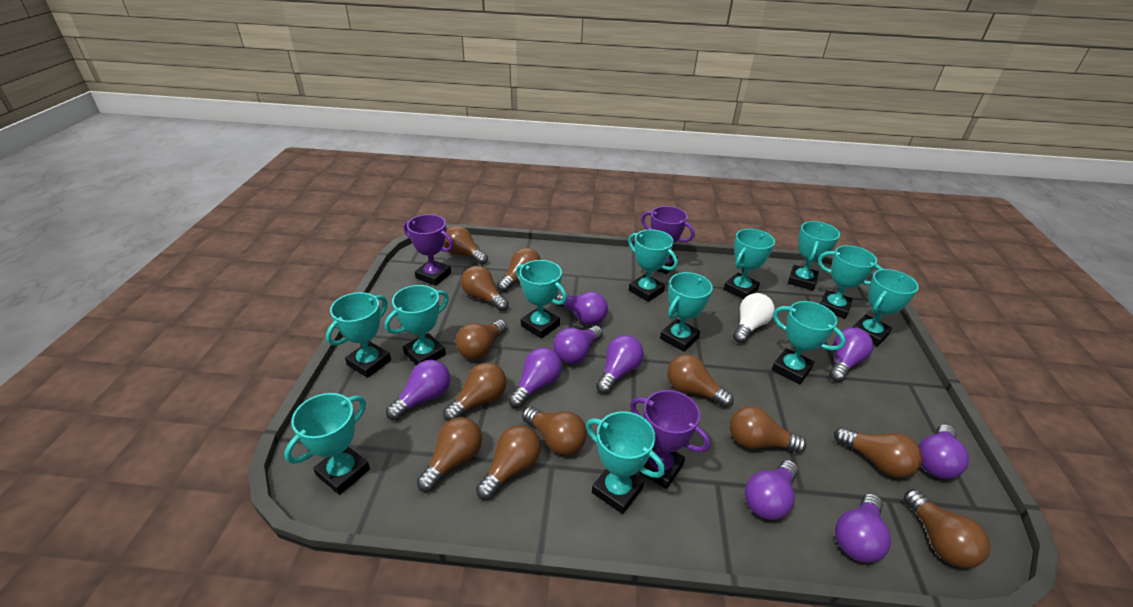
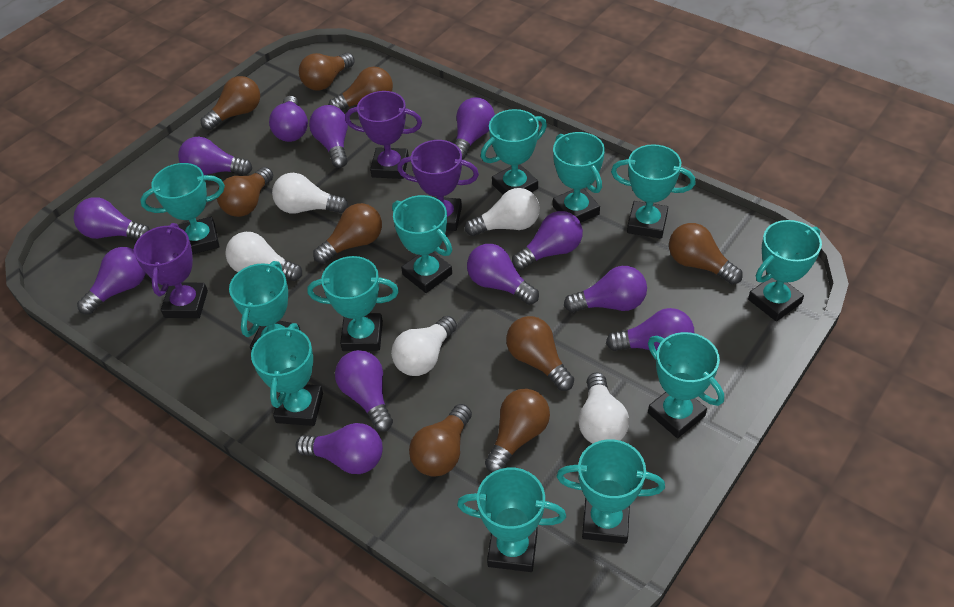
brown light bulb: 12 -> 9
purple light bulb: 9 -> 12
white light bulb: 1 -> 5

